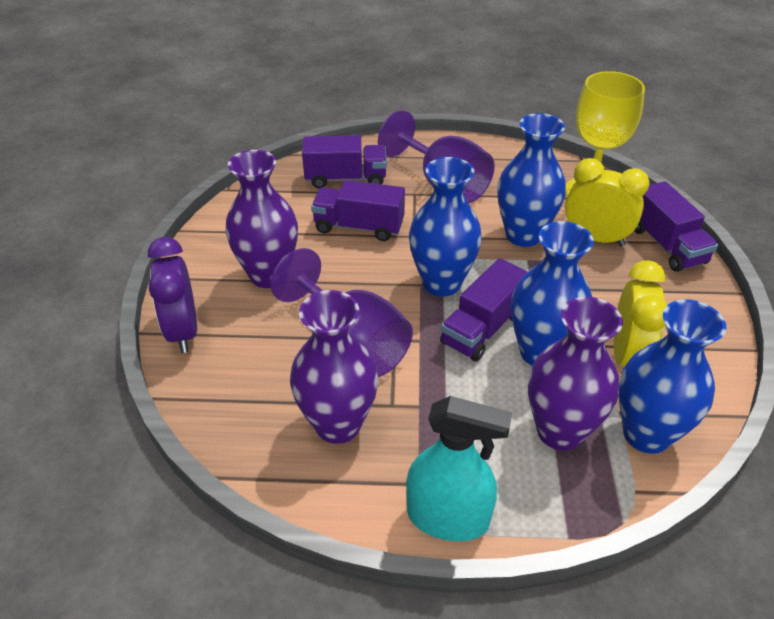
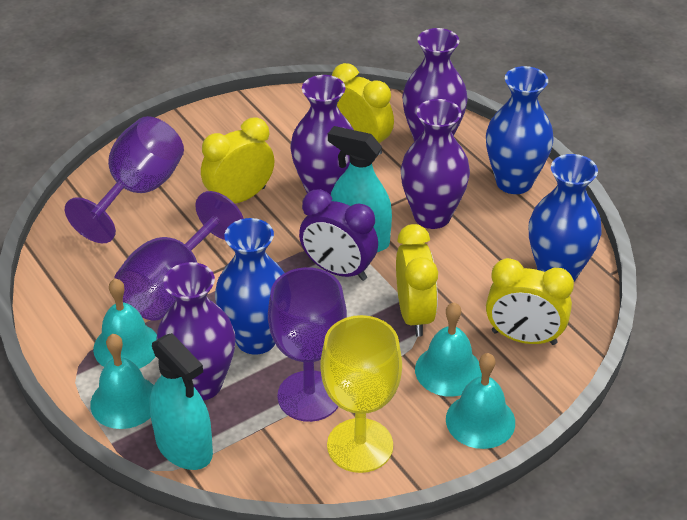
blue vase: 4 -> 3
purple goblet: 2 -> 3
purple truck: 4 -> 0
purple vase: 3 -> 4
turquoise bell: 0 -> 4
turquoise spray bottle: 1 -> 2
yellow clock: 2 -> 4

